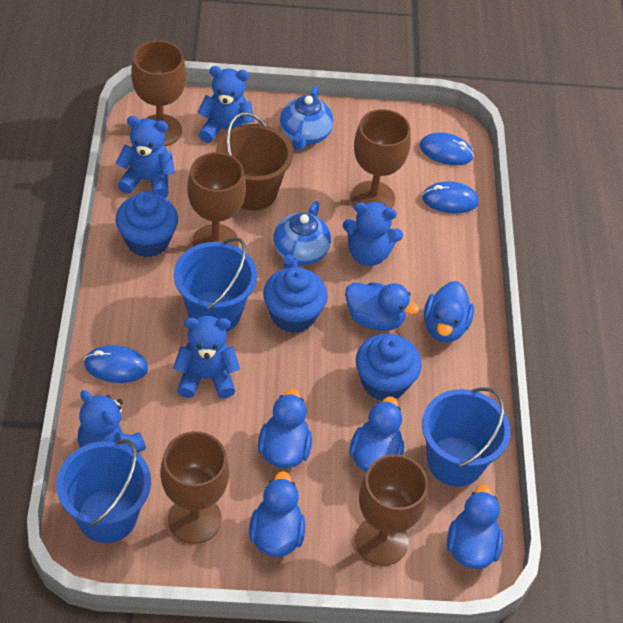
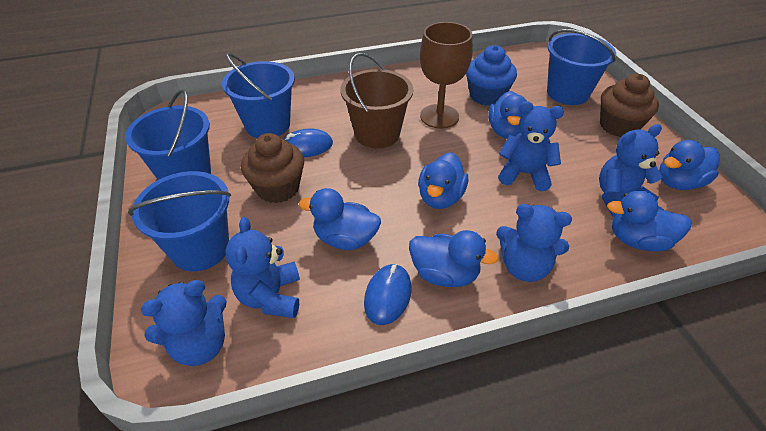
blue bucket: 3 -> 4
blue cupcake: 3 -> 1
blue mouse: 3 -> 2
blue teapot: 2 -> 0
brown cupcake: 0 -> 2
brown goblet: 5 -> 1

